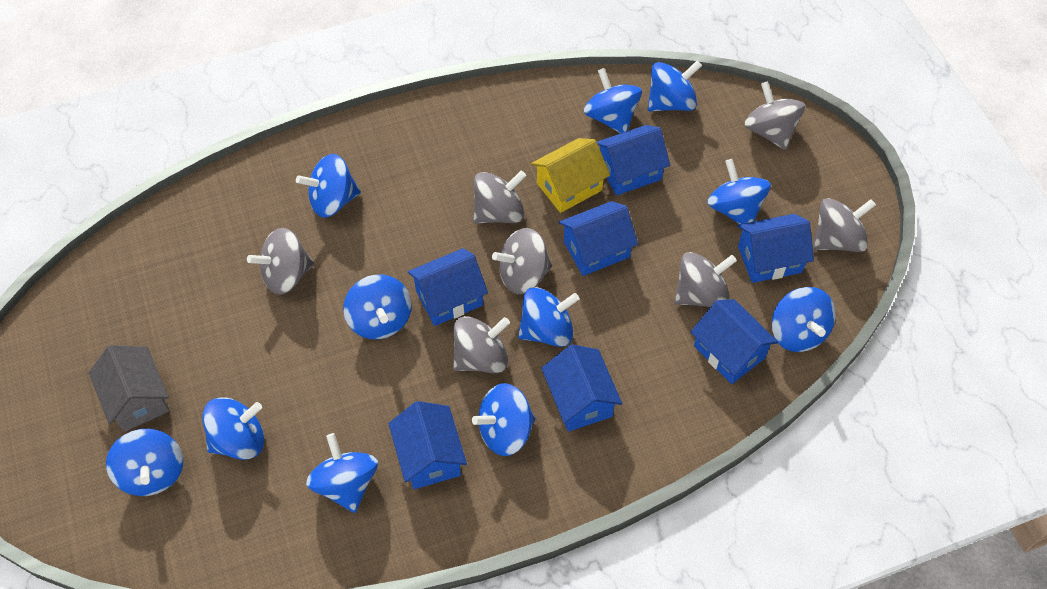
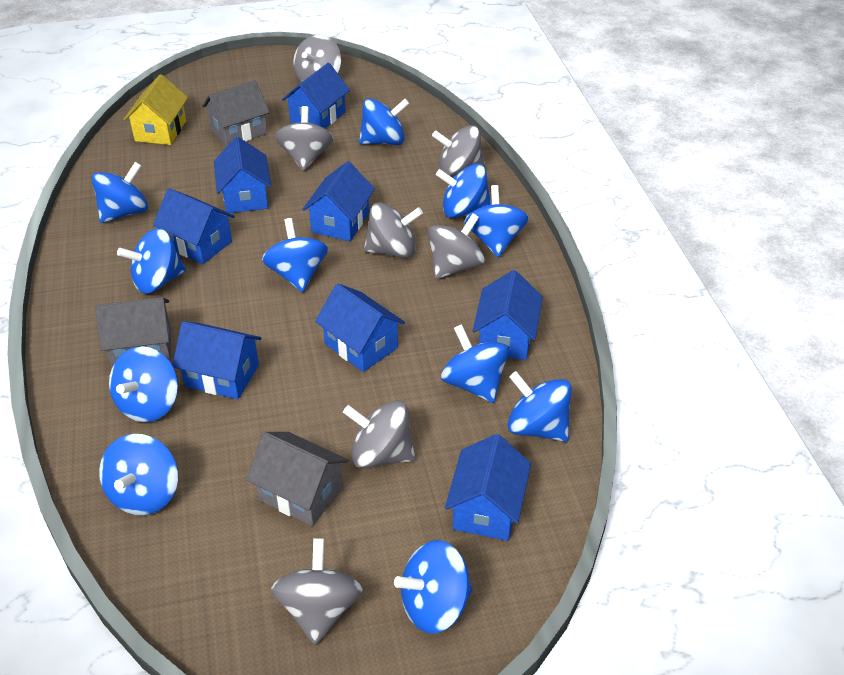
blue house: 7 -> 8
grey house: 1 -> 3

